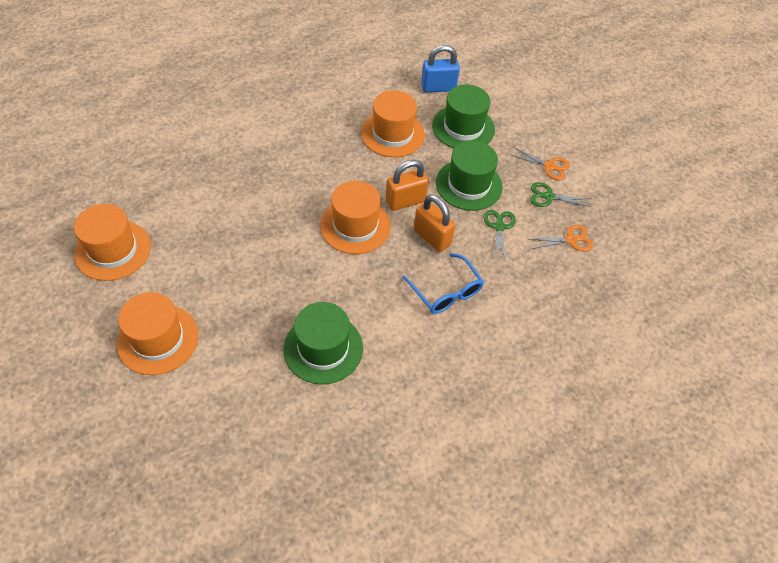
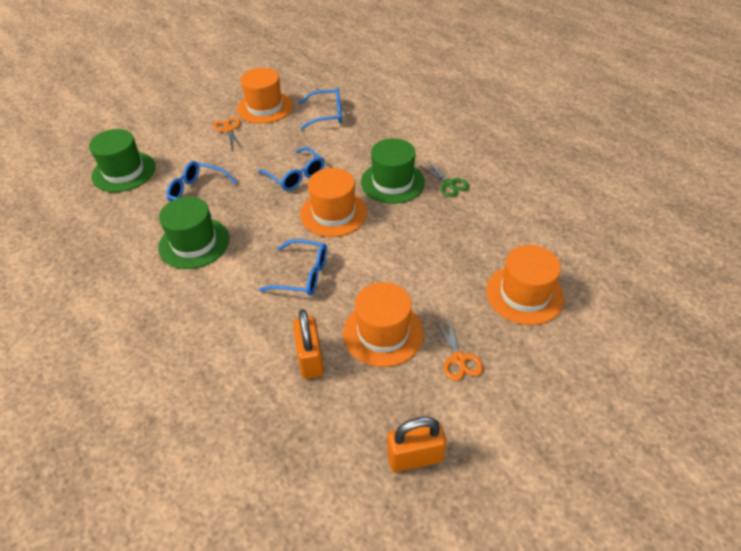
blue glasses: 1 -> 4
blue padlock: 1 -> 0
green scissors: 2 -> 1

